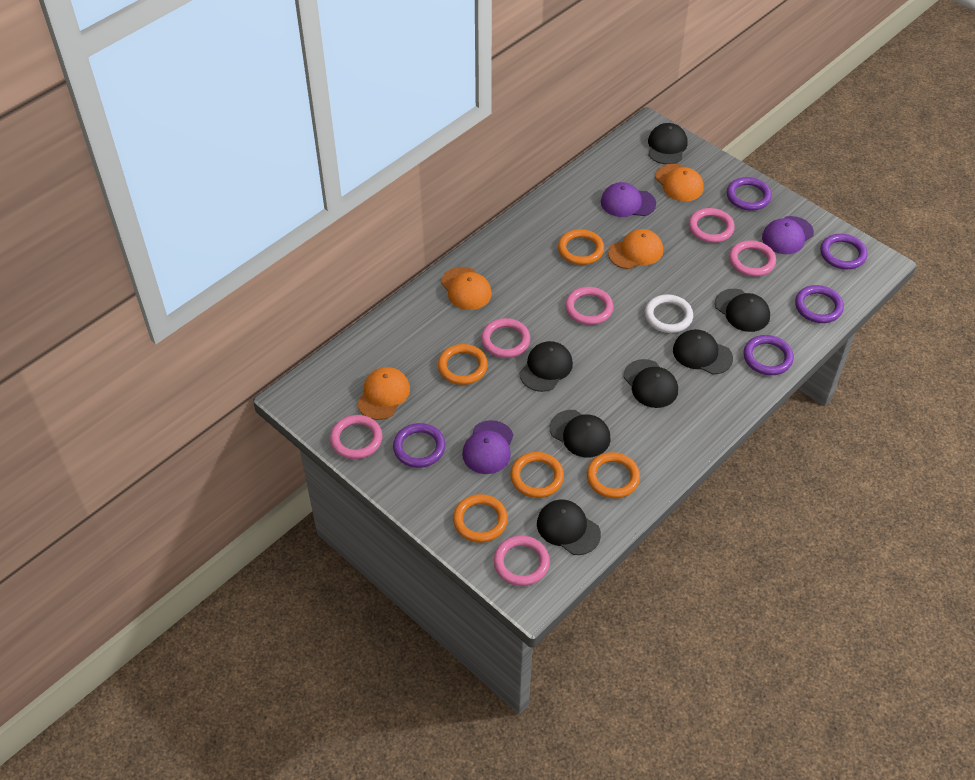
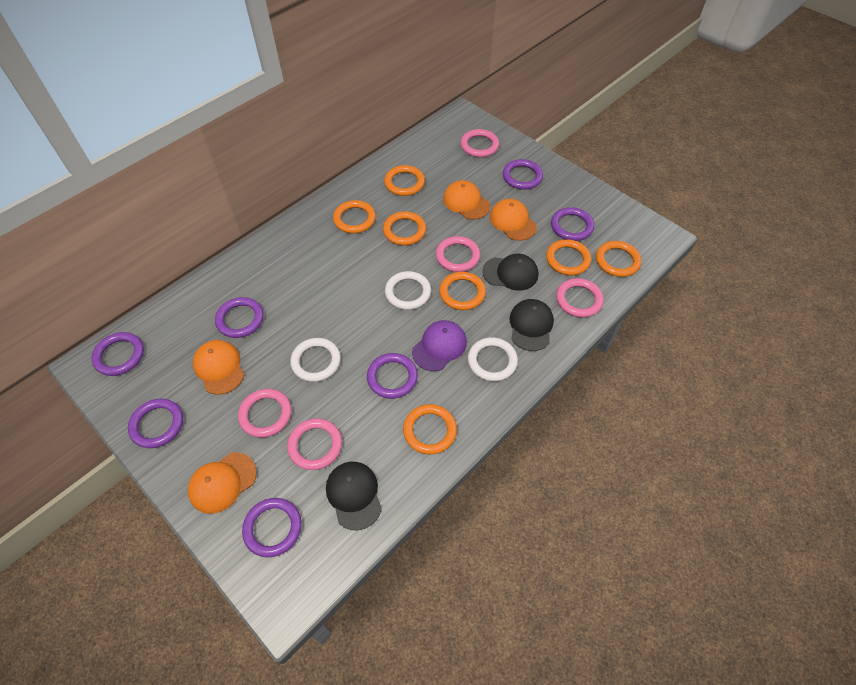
black cap: 7 -> 3
orange ring: 5 -> 7
pink ring: 6 -> 5
purple cap: 3 -> 1
purple ring: 5 -> 7
white ring: 1 -> 3

